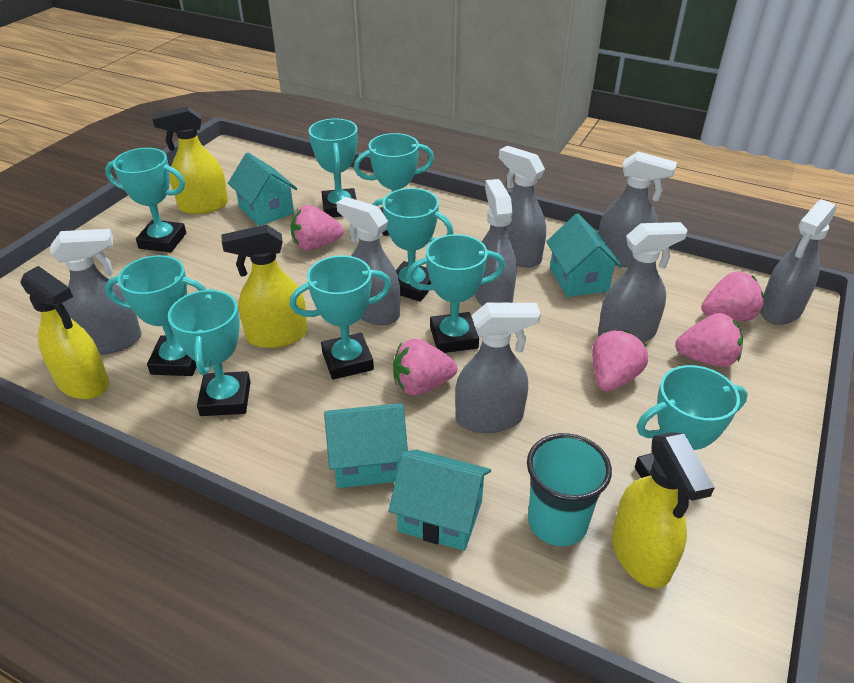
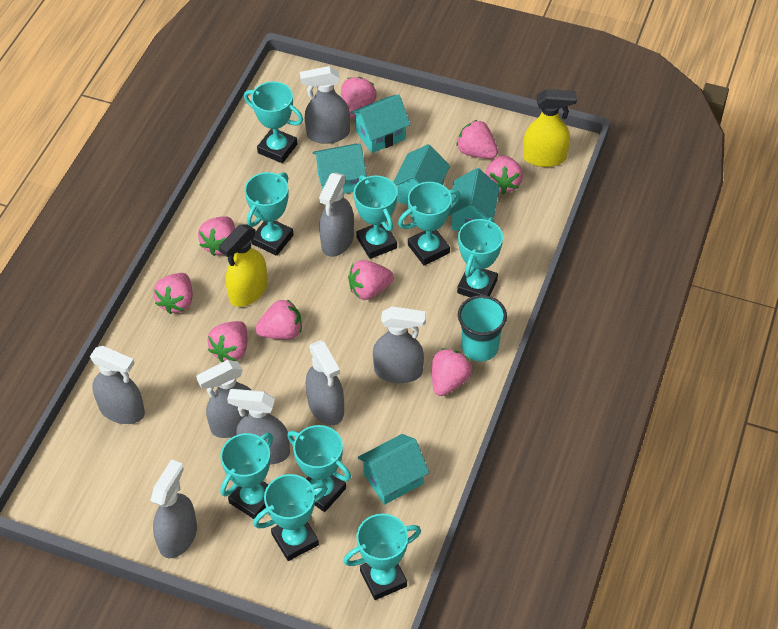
pink strawberry: 5 -> 9
turquoise house: 4 -> 5
yellow spray bottle: 4 -> 2

